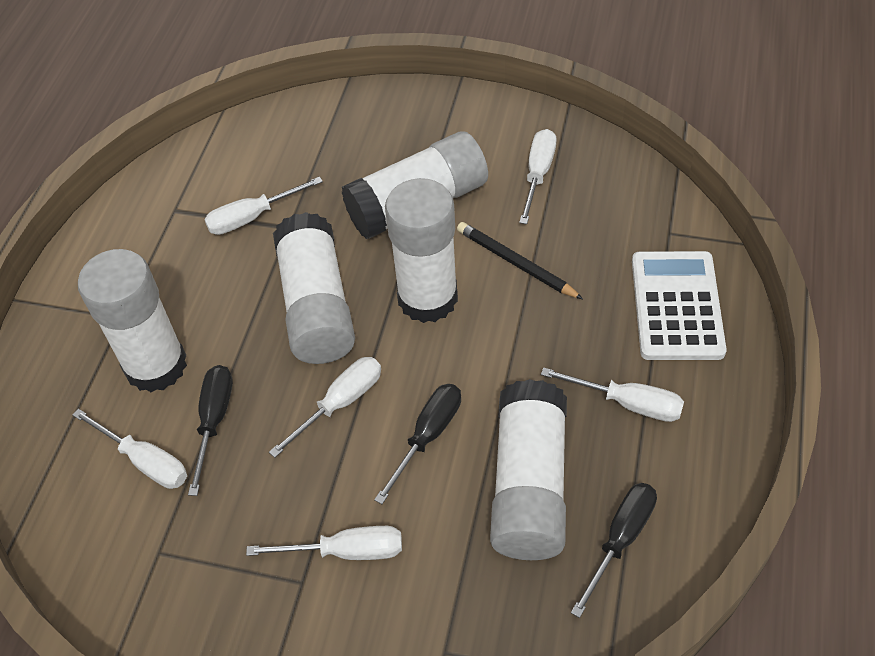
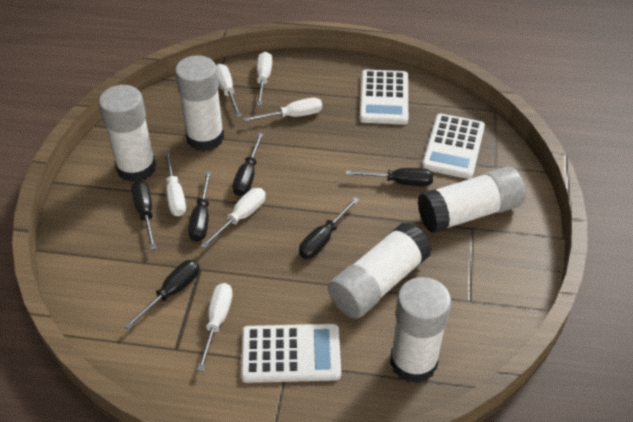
black pencil: 1 -> 0
black screwdriver: 3 -> 6
white calculator: 1 -> 3

